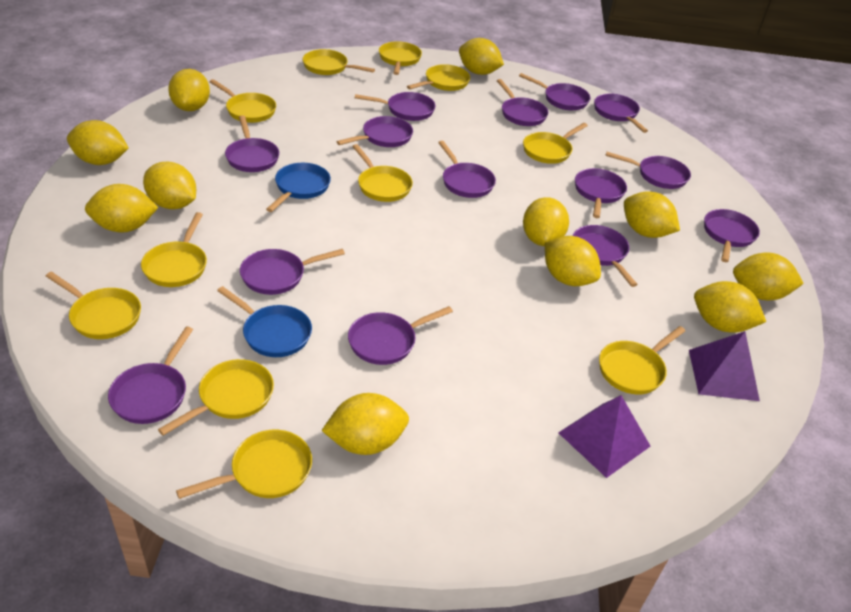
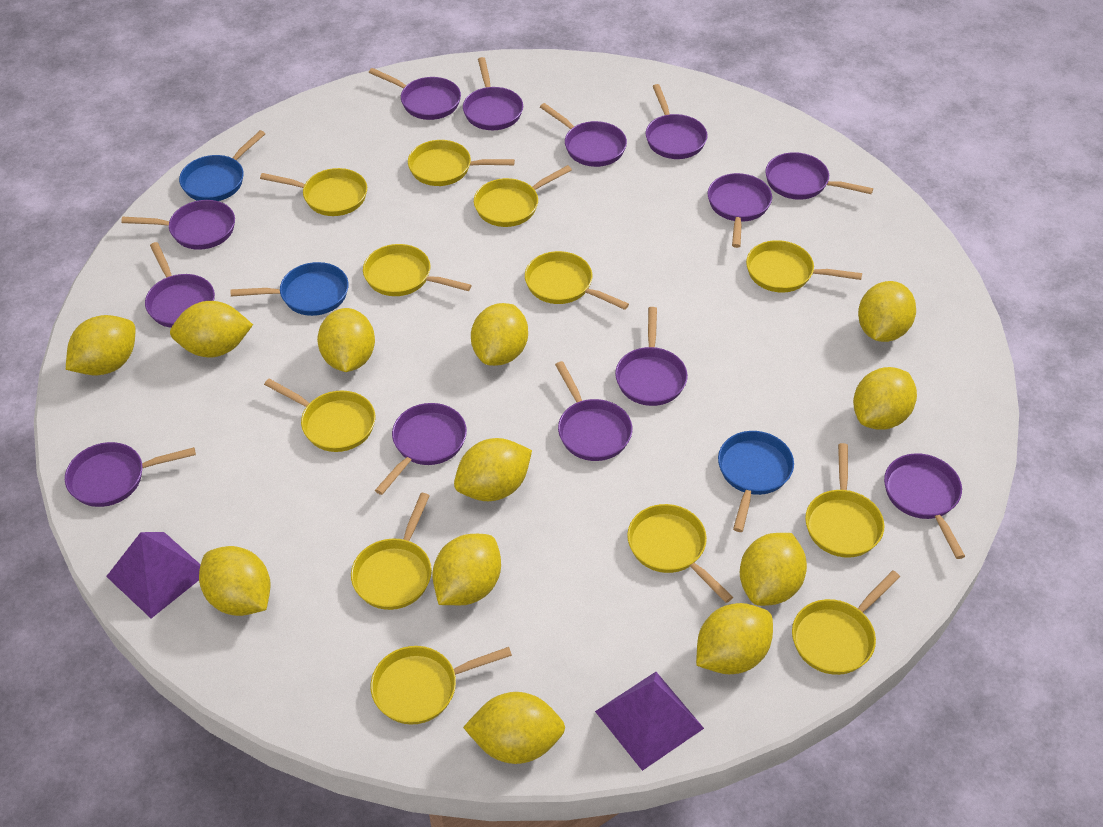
blue pan: 2 -> 3
purple pan: 14 -> 13
yellow lemon: 11 -> 12
yellow pan: 11 -> 12

